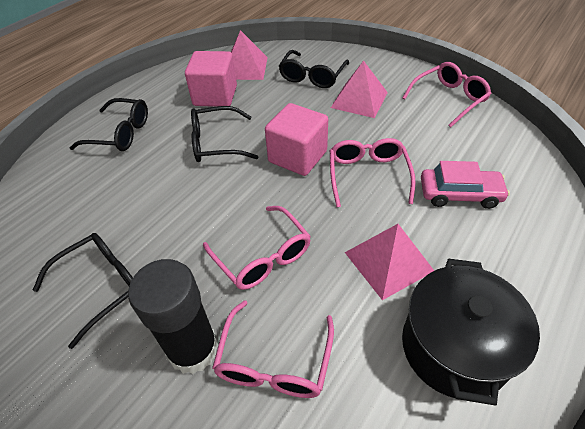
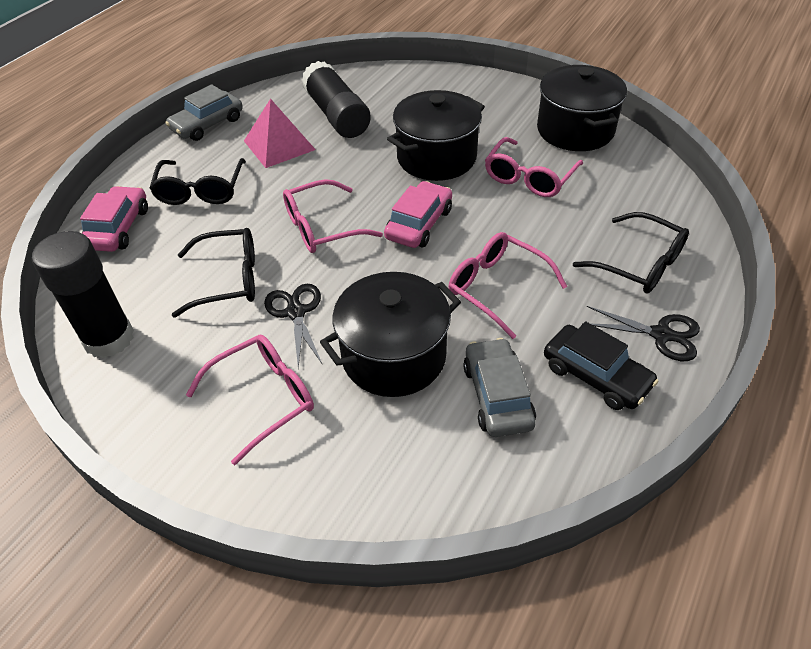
black car: 0 -> 1
black glasses: 4 -> 3
black glue stick: 1 -> 2
black pot: 1 -> 3
black scissors: 0 -> 2
grey car: 0 -> 2
pink car: 1 -> 2
pink cube: 2 -> 0
pink pyramid: 3 -> 1

